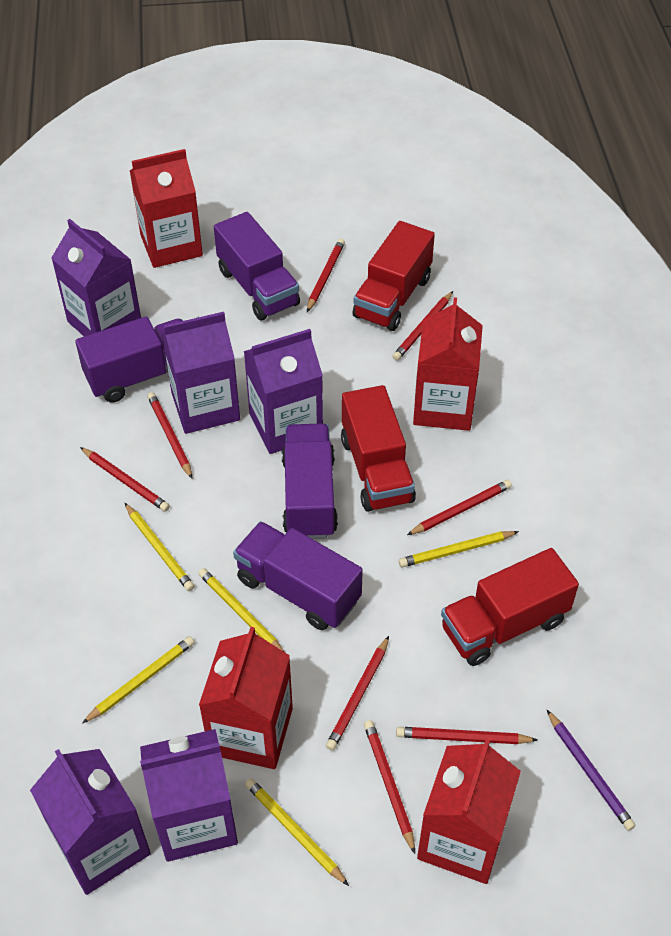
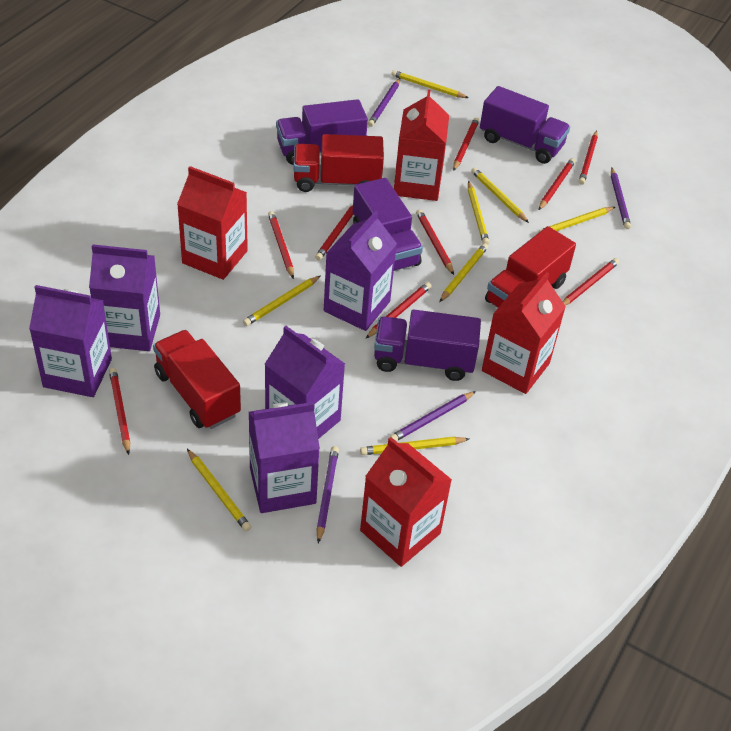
purple pencil: 1 -> 4
red pencil: 8 -> 9
yellow pencil: 5 -> 8

